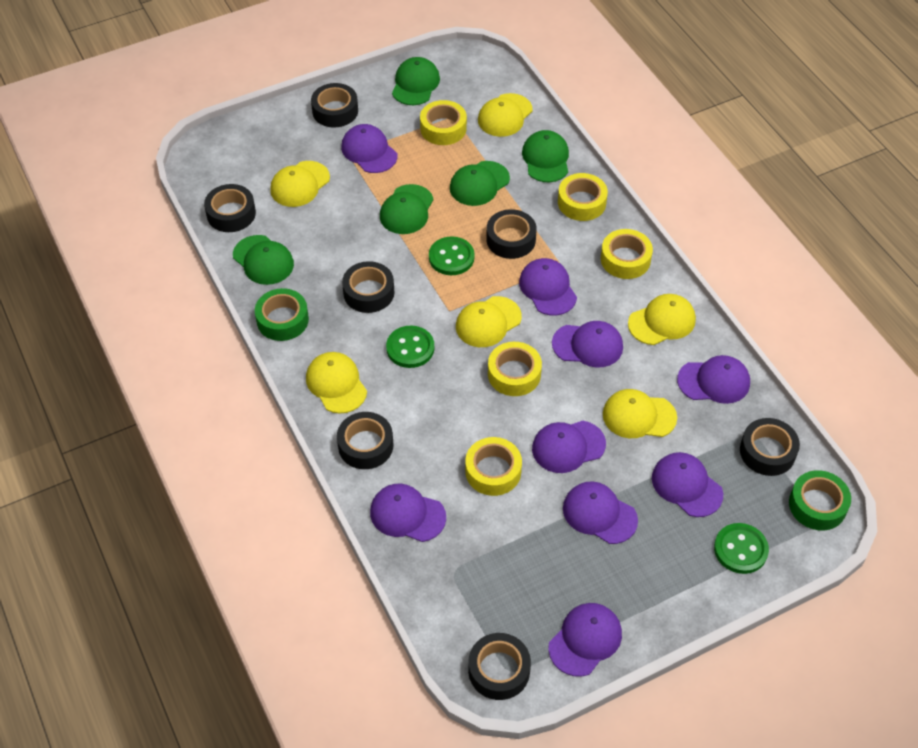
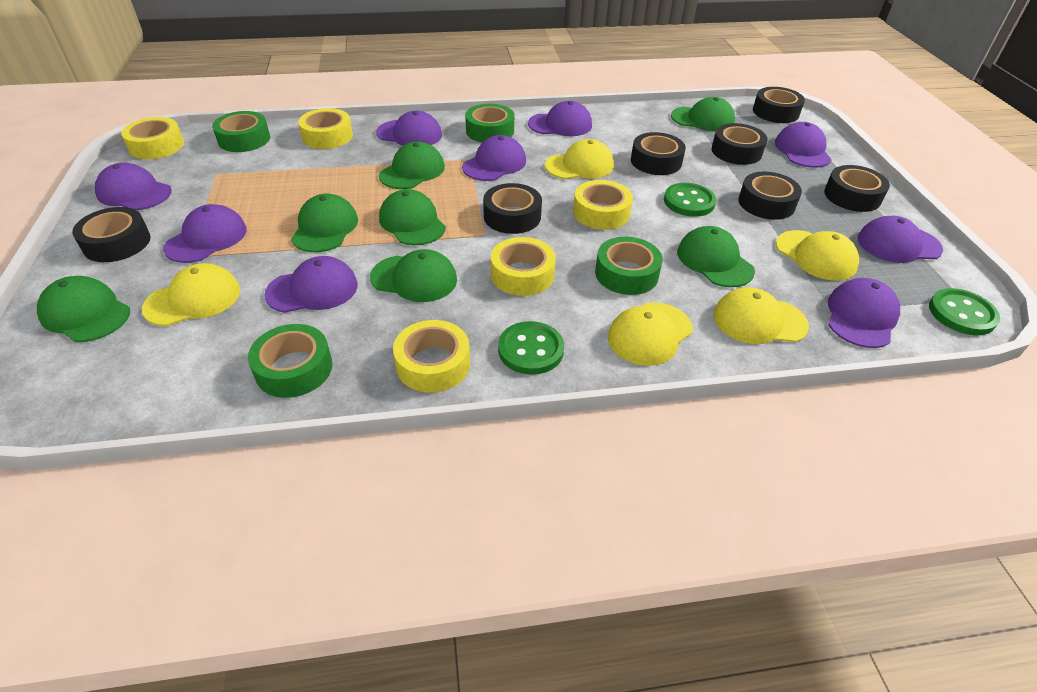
green cap: 5 -> 7
green tape: 2 -> 4
yellow cap: 6 -> 5

